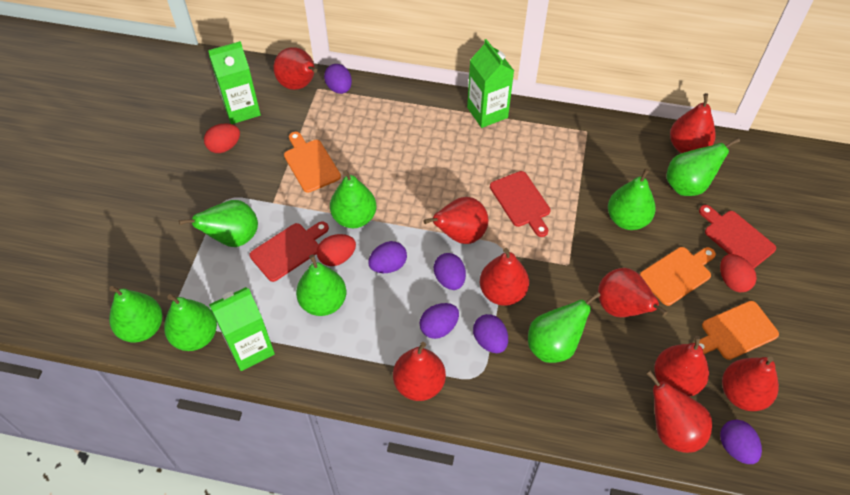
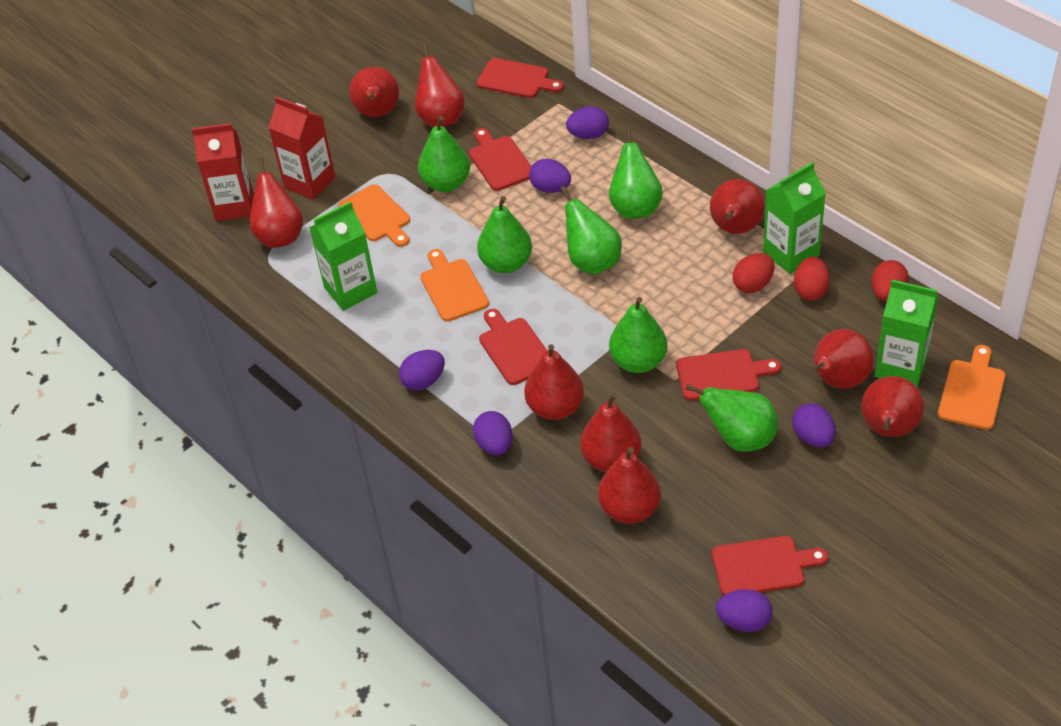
green pear: 8 -> 6
red carton: 0 -> 2
red cutting board: 3 -> 5

